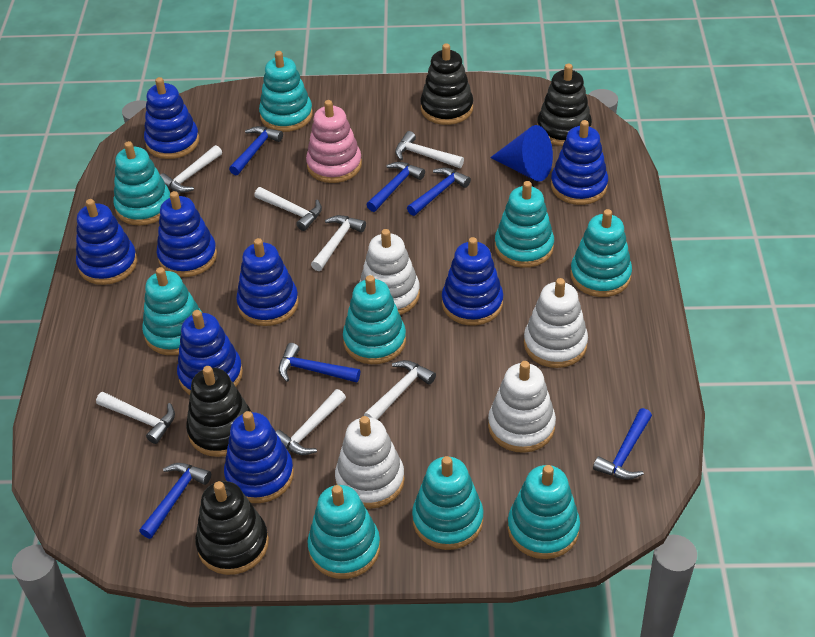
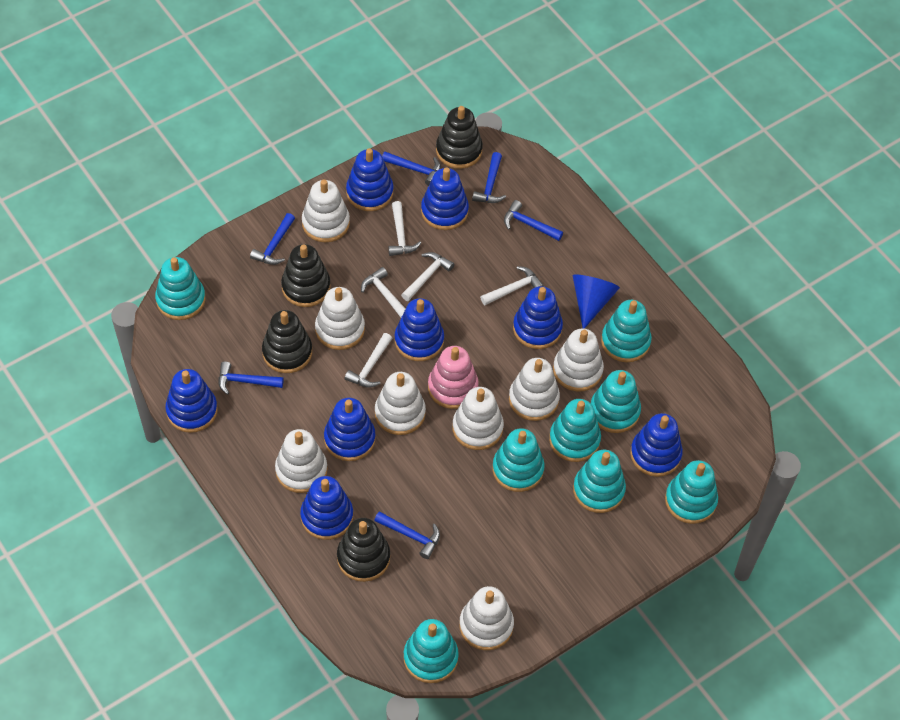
turquoise stacking toy: 9 -> 8
white hammer: 7 -> 5
white stacking toy: 4 -> 8

